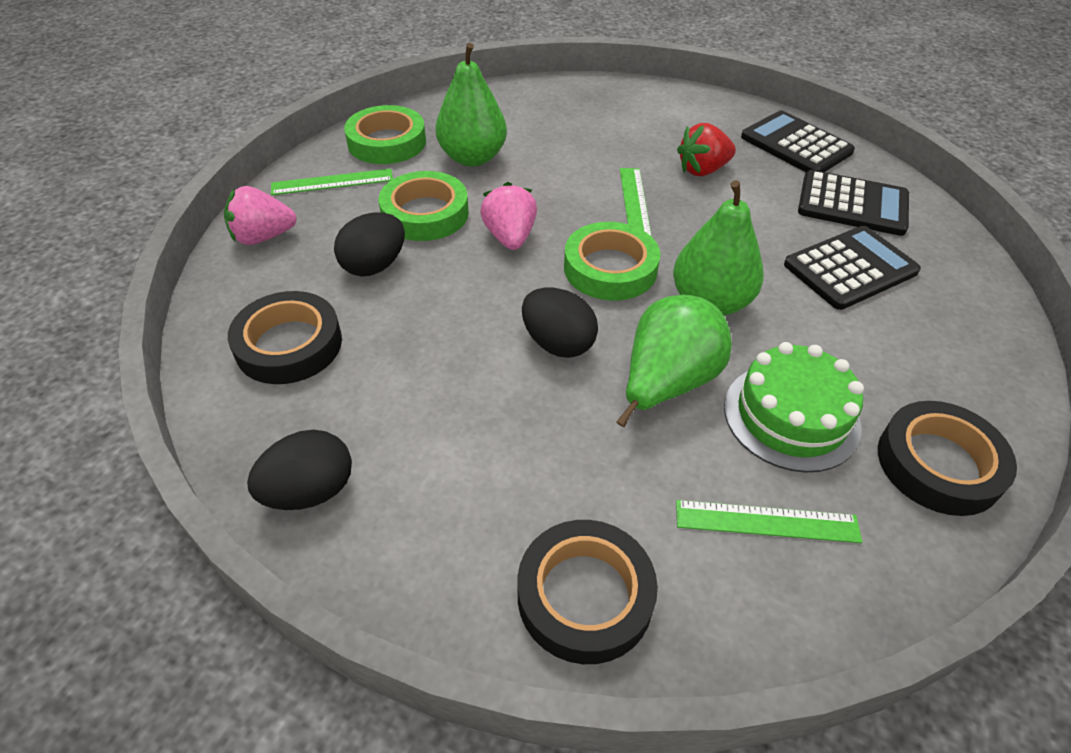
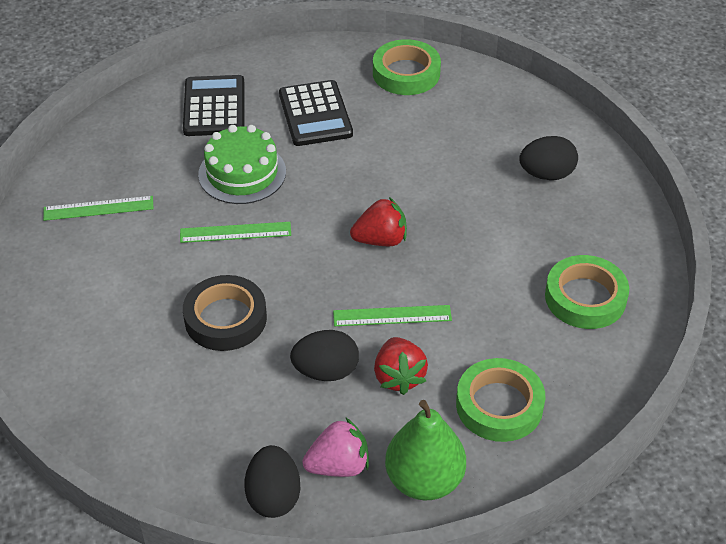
black calculator: 3 -> 2
black tape: 3 -> 1
green pear: 3 -> 1
pink strawberry: 2 -> 1
red strawberry: 1 -> 2

